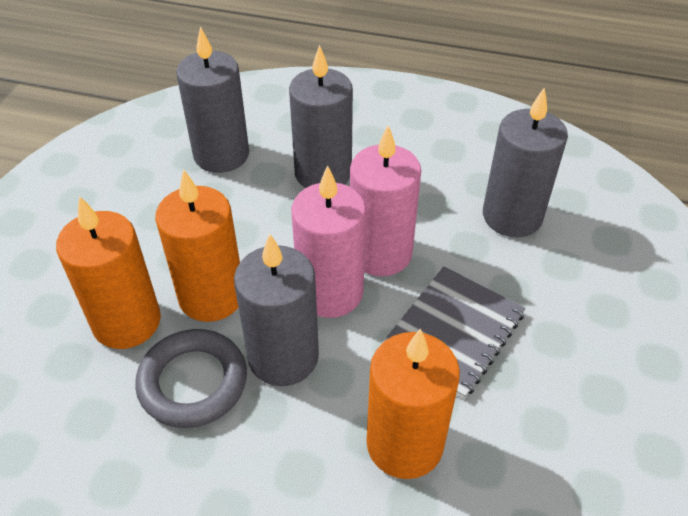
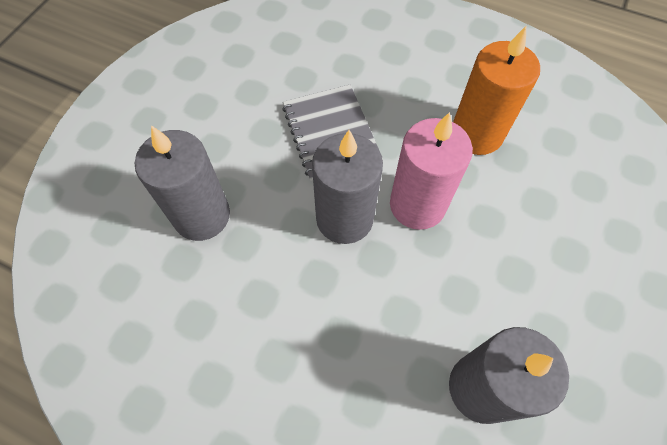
grey candle: 4 -> 3
grey ring: 1 -> 0
orange candle: 3 -> 1
pink candle: 2 -> 1

